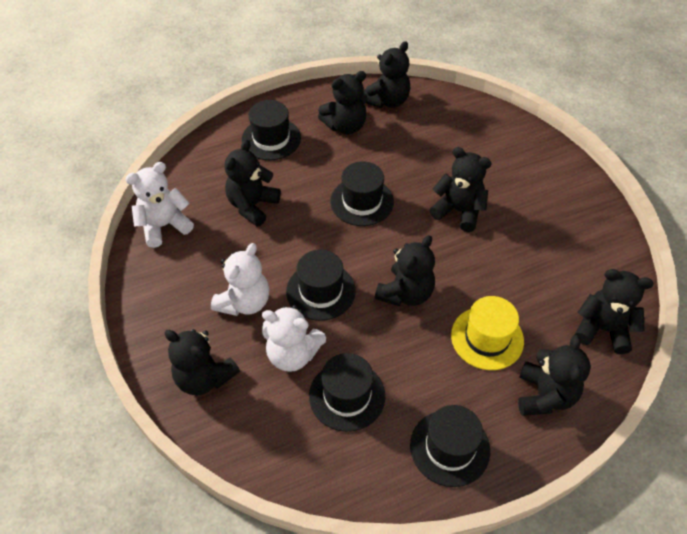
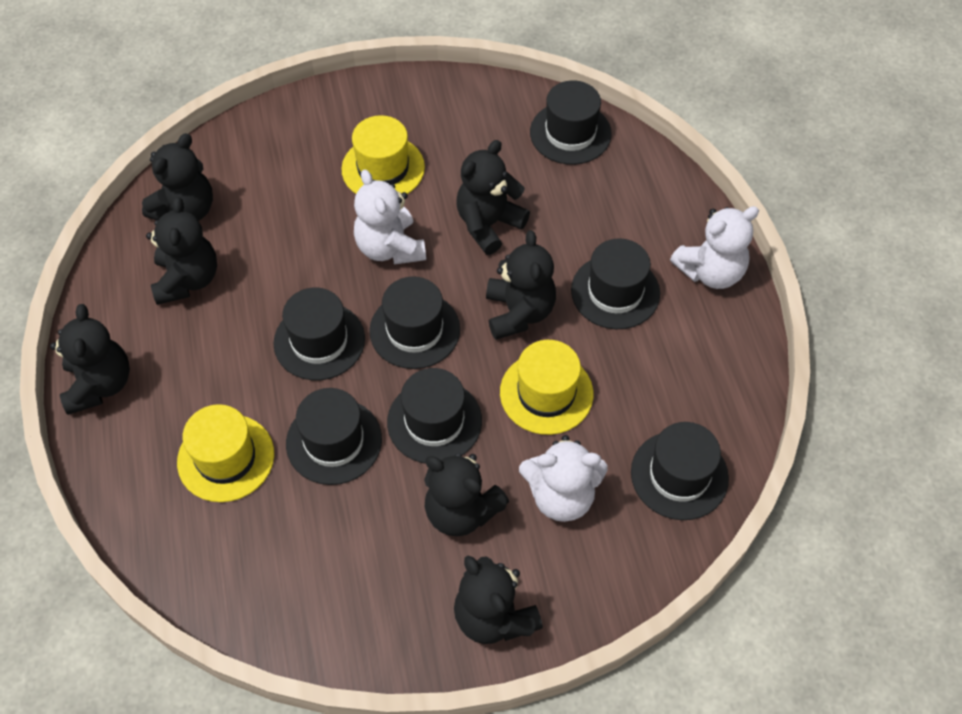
black hat: 5 -> 7
black teddy bear: 8 -> 7
yellow hat: 1 -> 3

